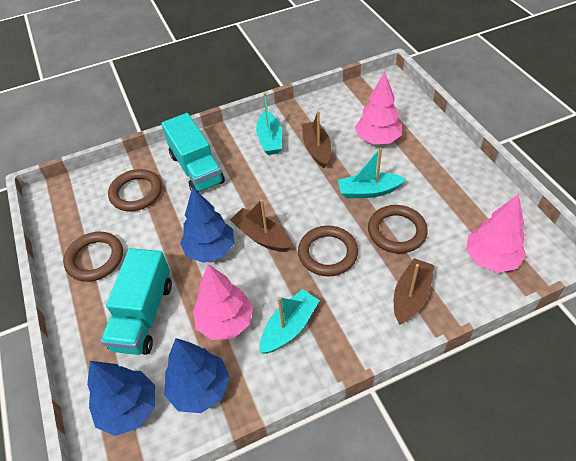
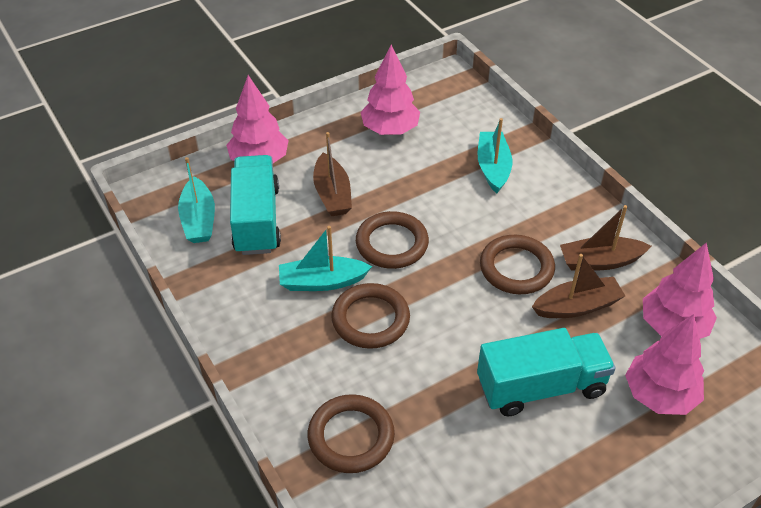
blue tree: 3 -> 0
pink tree: 3 -> 4

